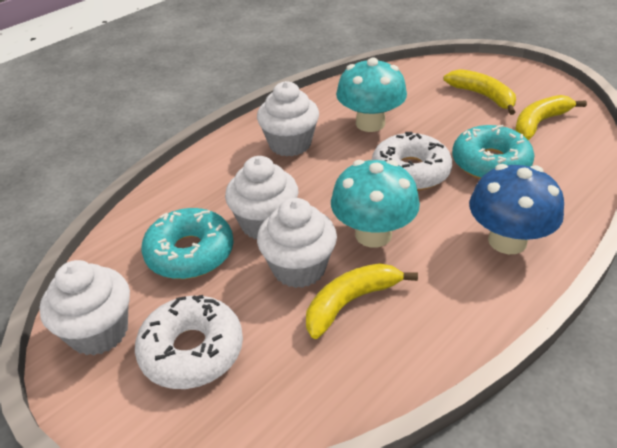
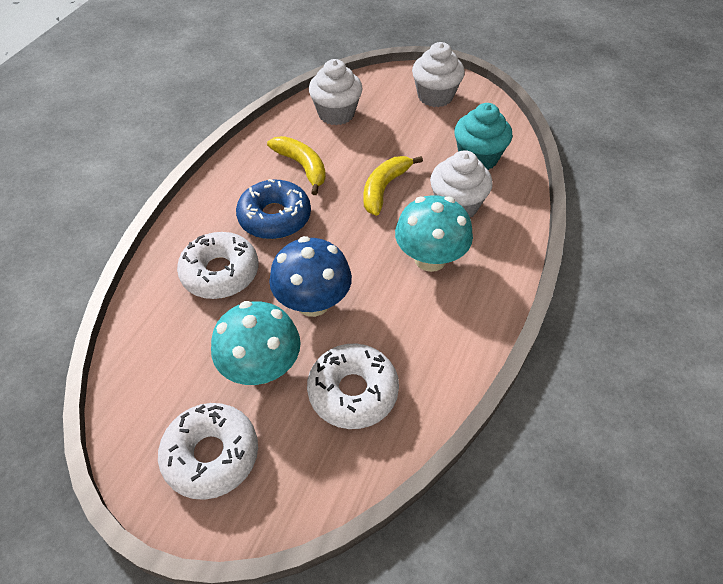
blue donut: 0 -> 1
turquoise cupcake: 0 -> 1
turquoise donut: 2 -> 0
white cupcake: 4 -> 3
white donut: 2 -> 3
yellow banana: 3 -> 2

